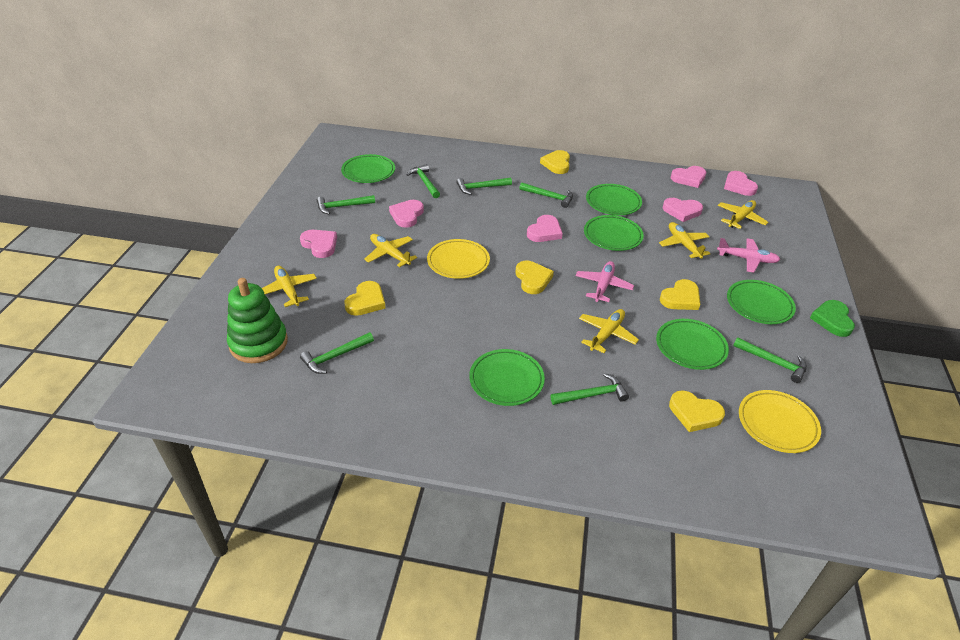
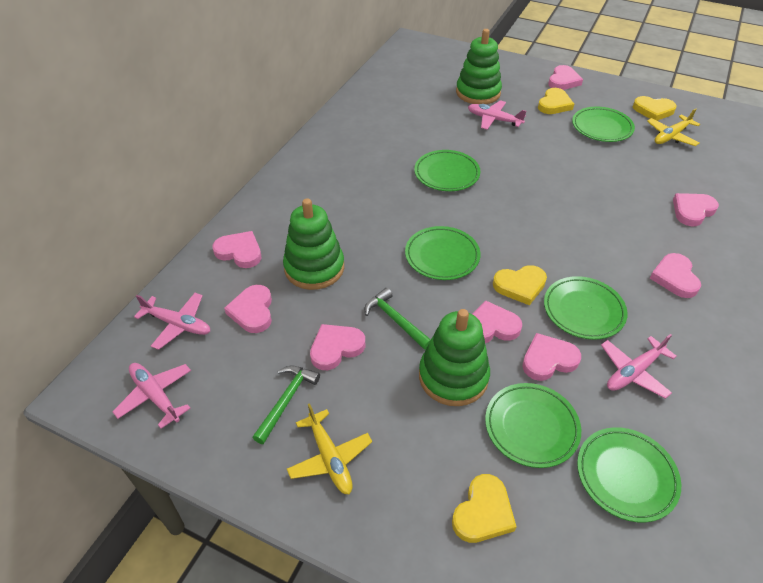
green hammer: 7 -> 2
green heart: 1 -> 0
green stacking toy: 1 -> 3
pink heart: 6 -> 8
pink plane: 2 -> 4
yellow heart: 5 -> 4
yellow plane: 5 -> 2
yellow plate: 2 -> 0

